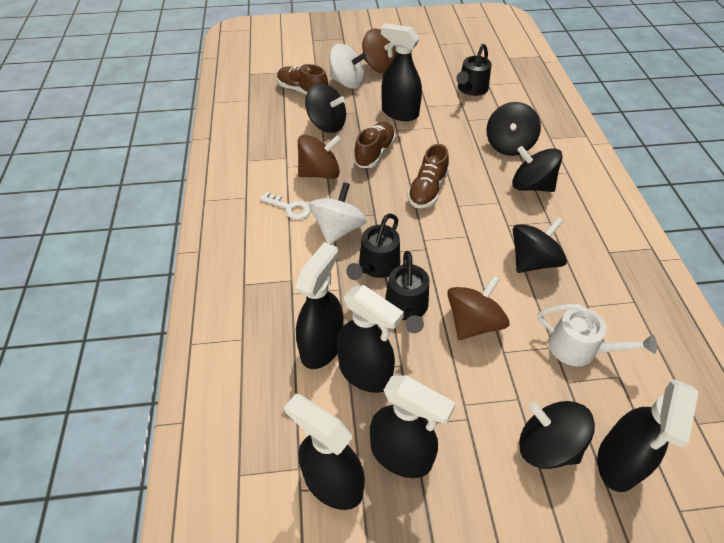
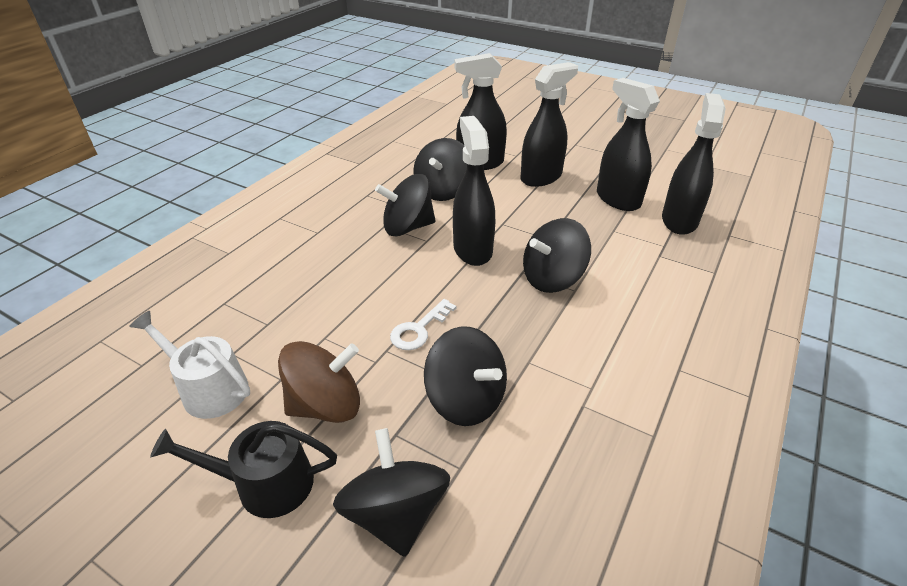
black spray bottle: 6 -> 5
black watering can: 3 -> 1
brown shoe: 3 -> 0
brown spinning top: 3 -> 1
white spinning top: 2 -> 0

